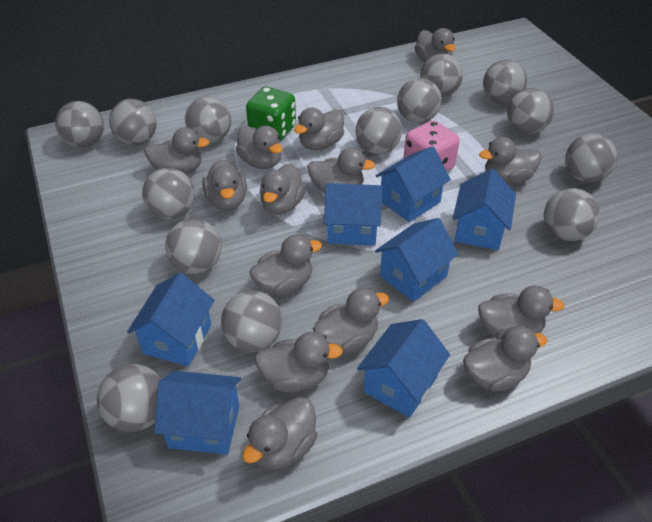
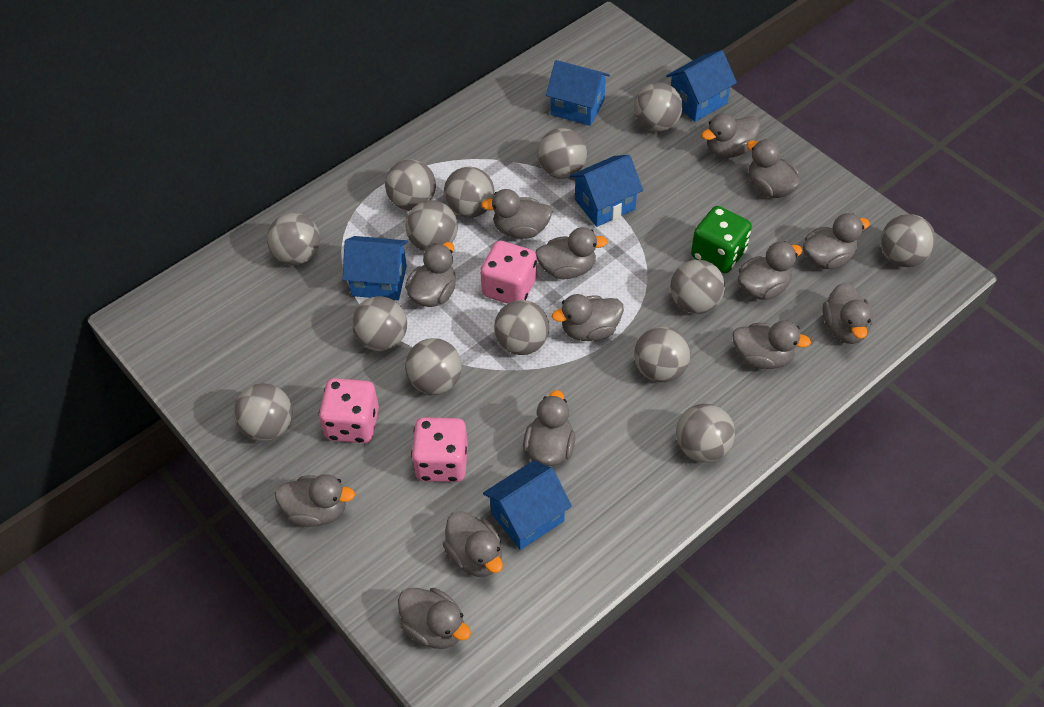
blue house: 7 -> 5
pink dice: 1 -> 3

